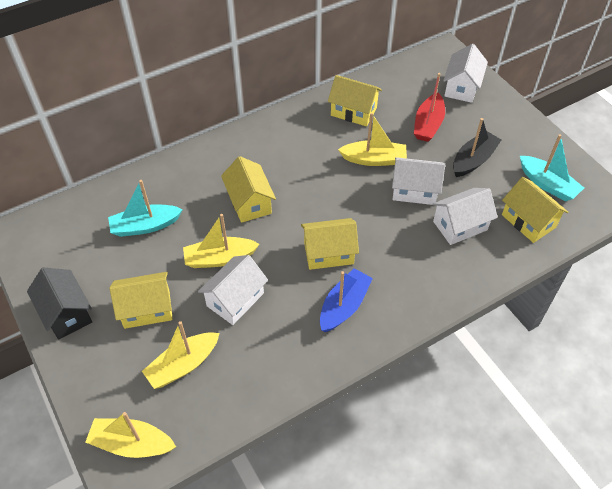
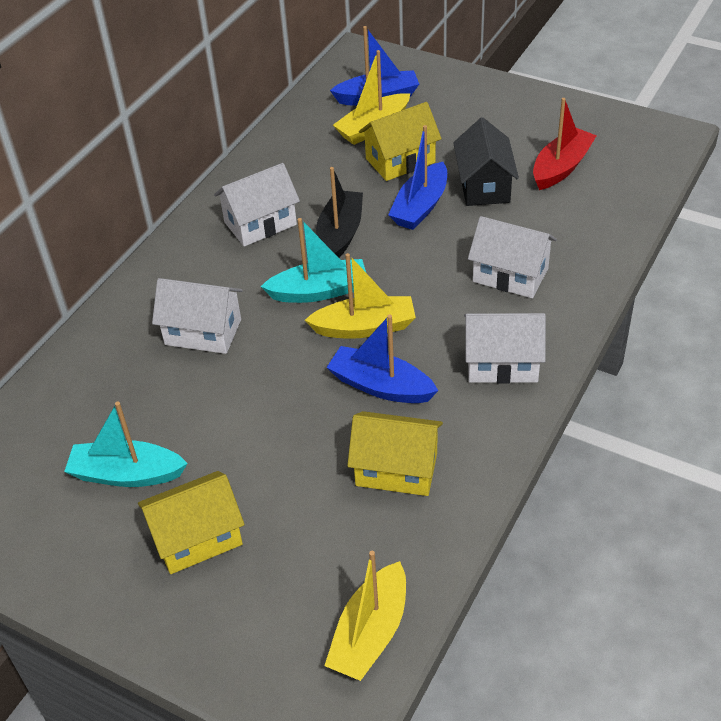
blue boat: 1 -> 3
yellow boat: 4 -> 3
yellow house: 5 -> 3

